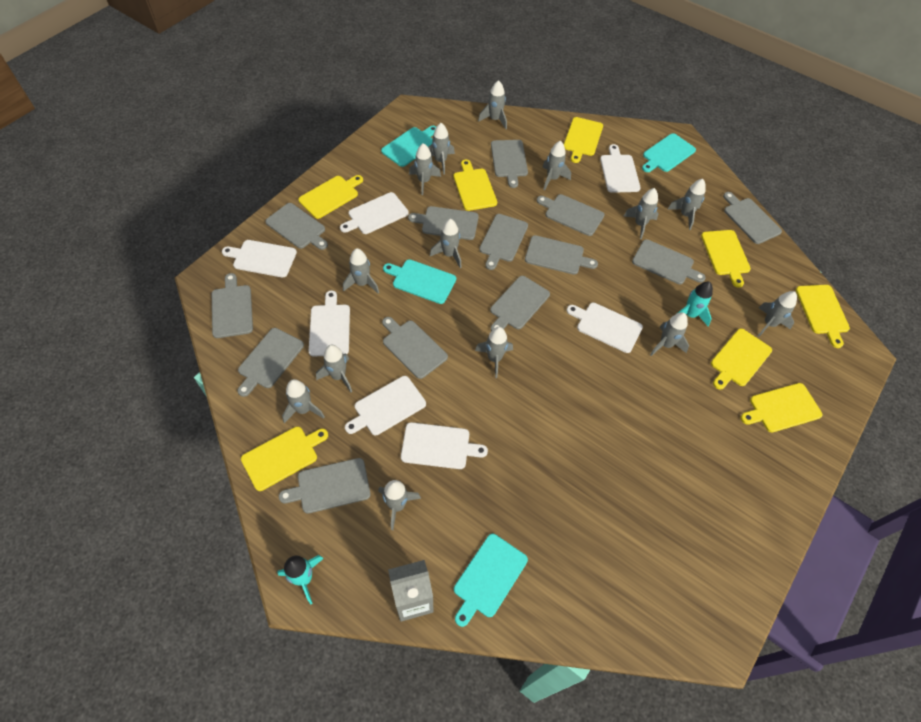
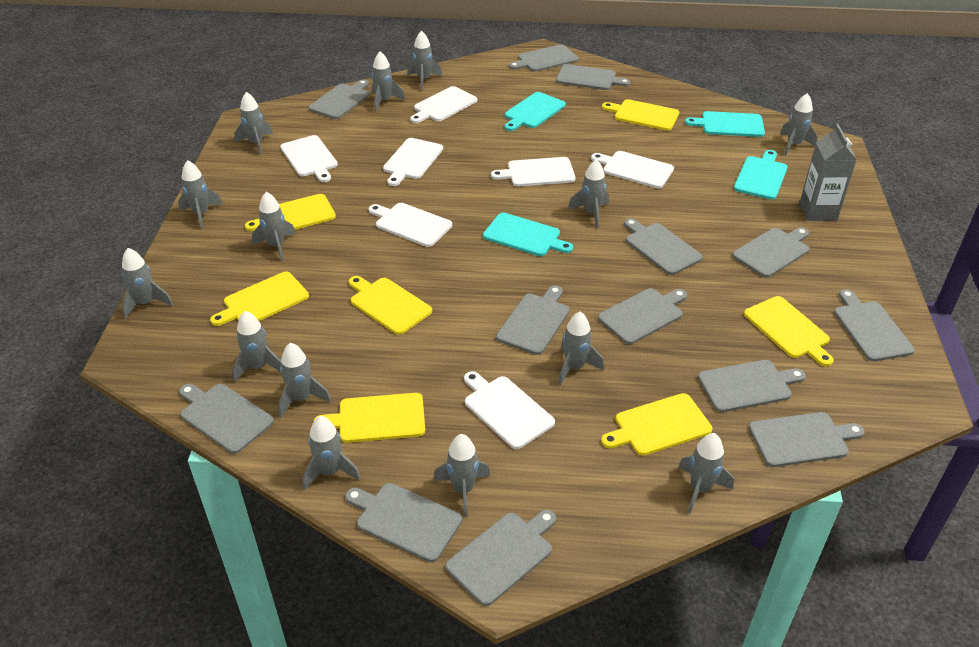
turquoise rocket: 2 -> 0
yellow cutting board: 8 -> 7

